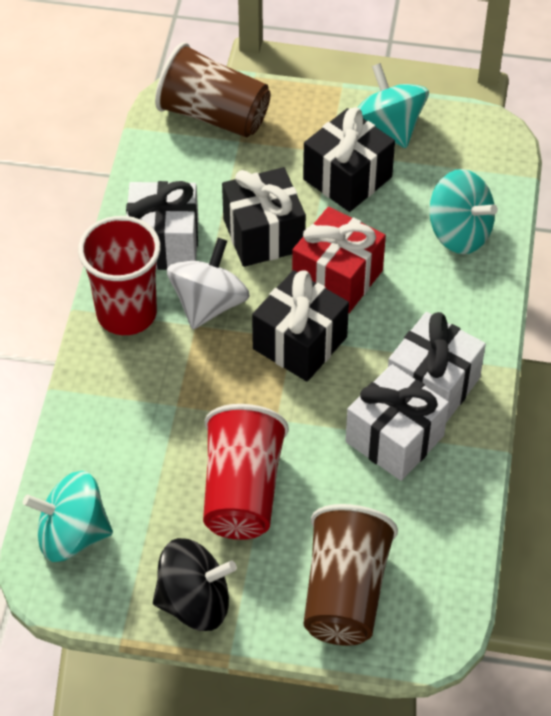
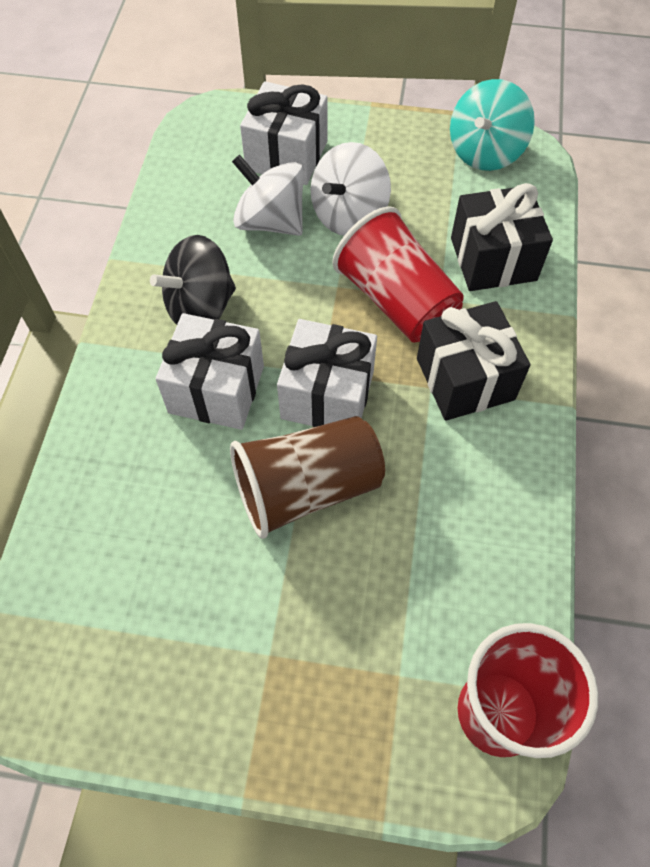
black gift: 3 -> 2
brown cup: 2 -> 1
red gift: 1 -> 0
turquoise spinning top: 3 -> 1
white spinning top: 1 -> 2

